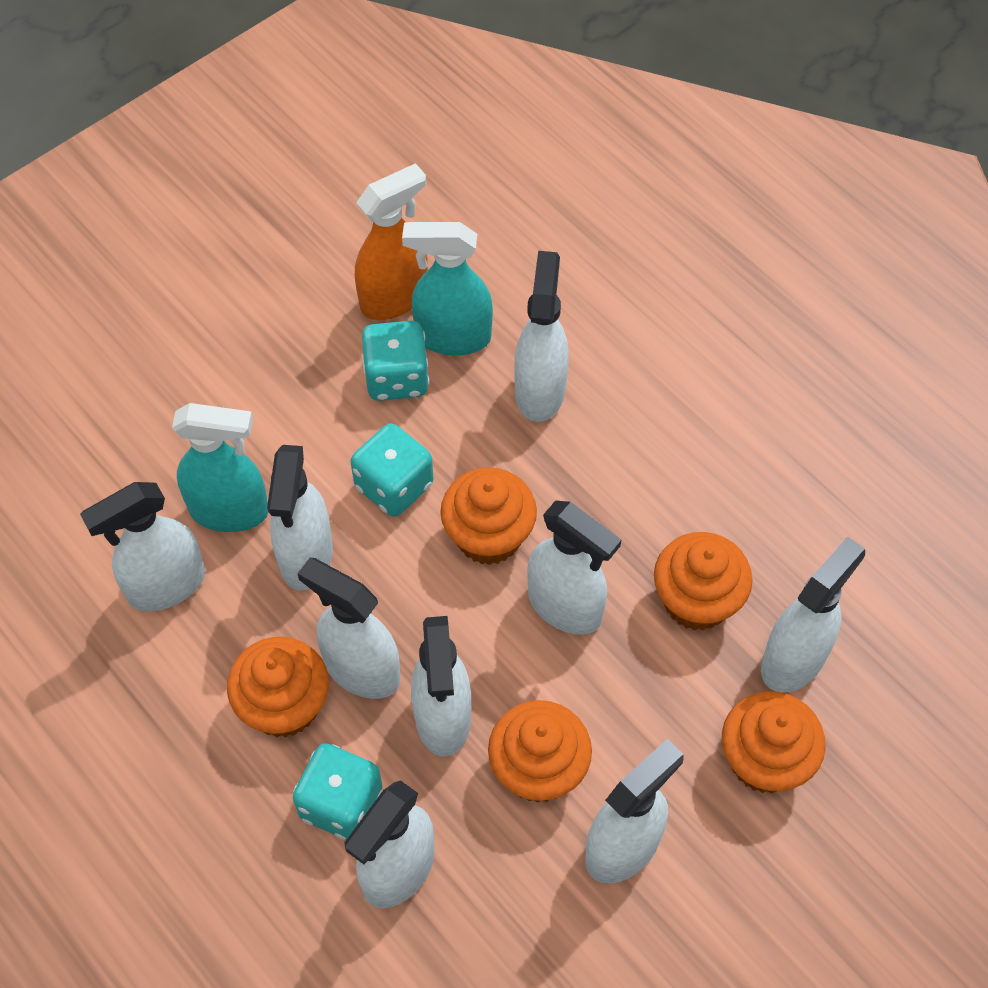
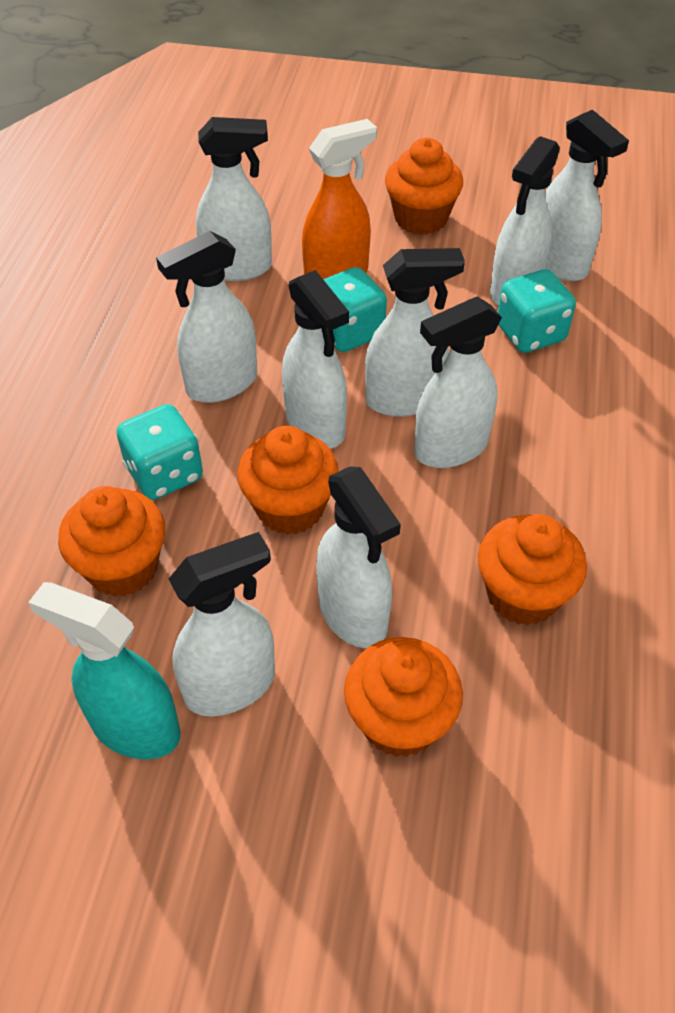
turquoise spray bottle: 2 -> 1

